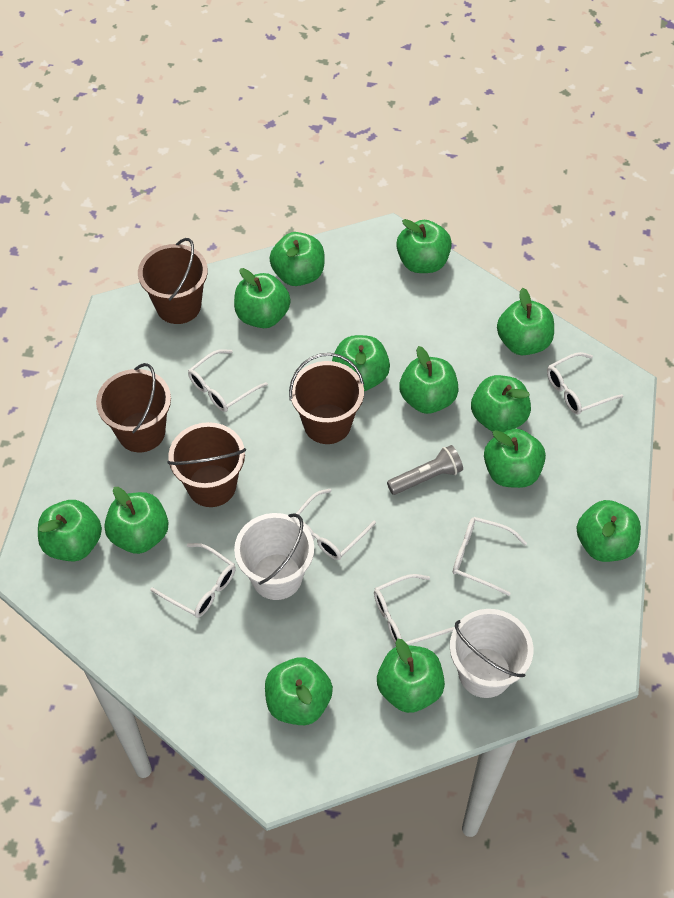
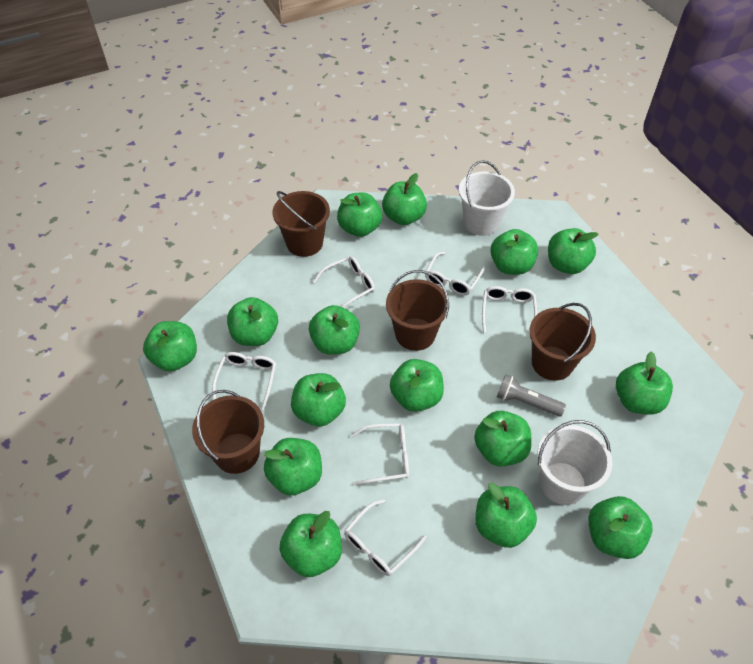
green apple: 13 -> 15

